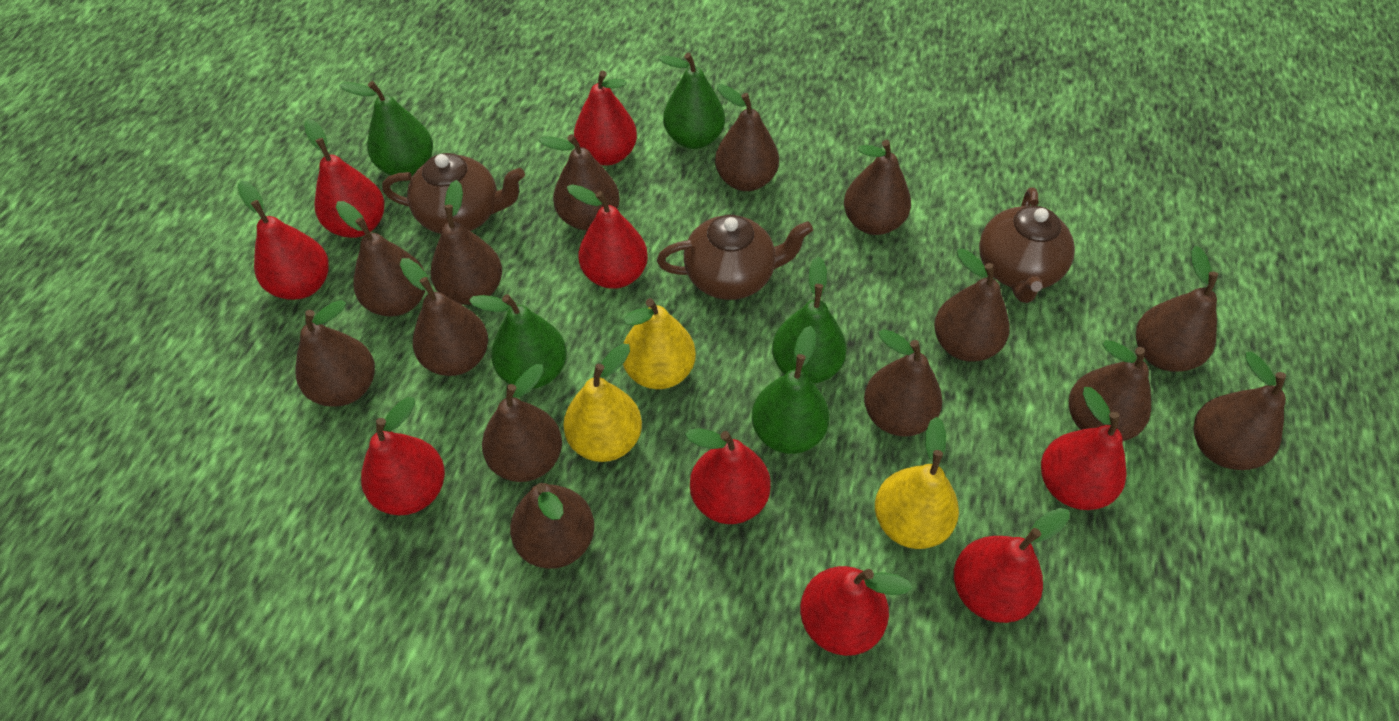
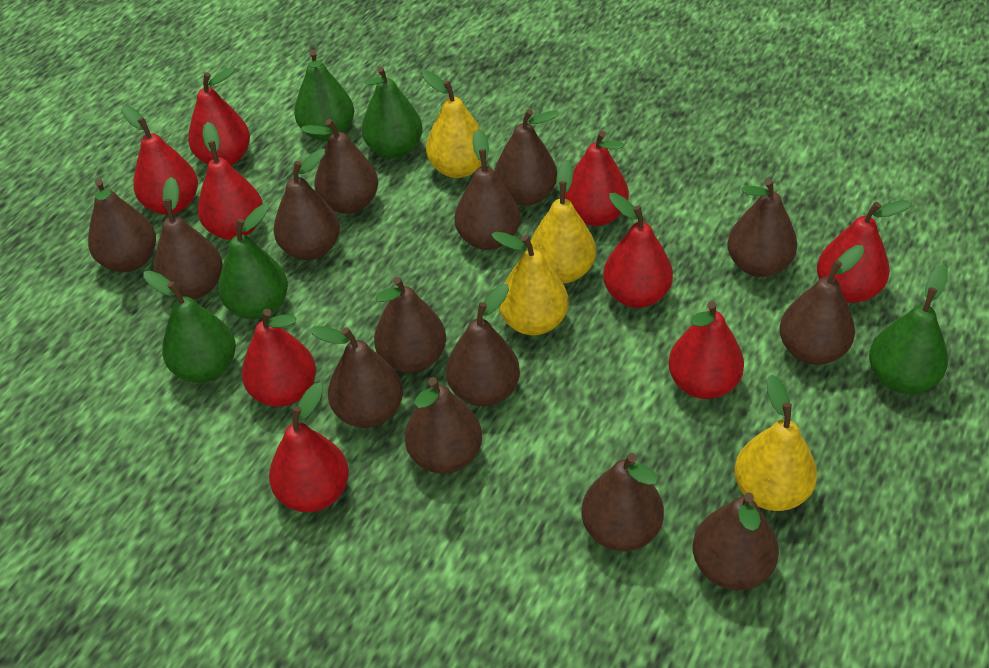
brown teapot: 3 -> 0
yellow pear: 3 -> 4

